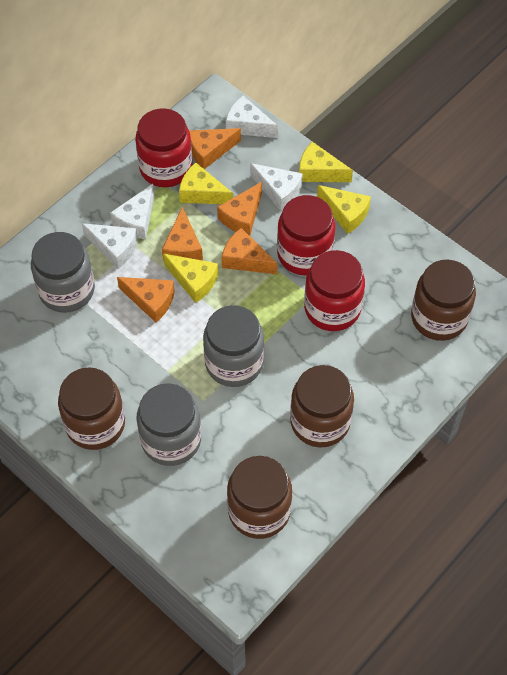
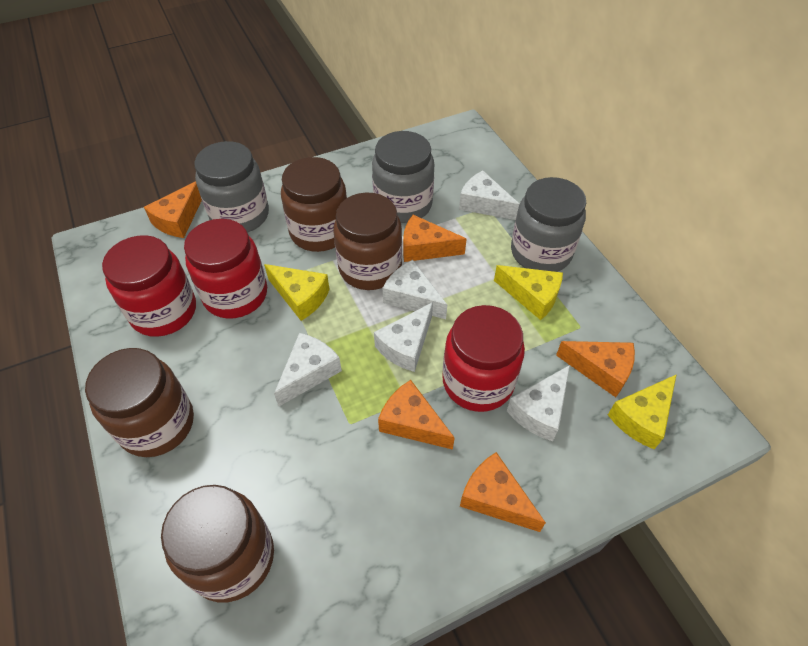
white cheese: 4 -> 5
yellow cheese: 4 -> 3

